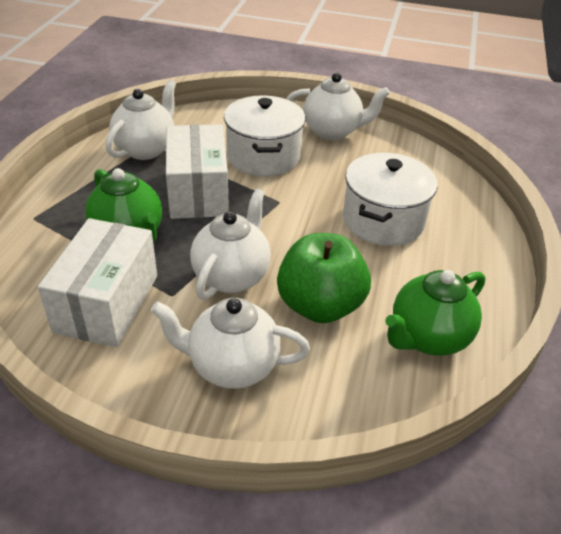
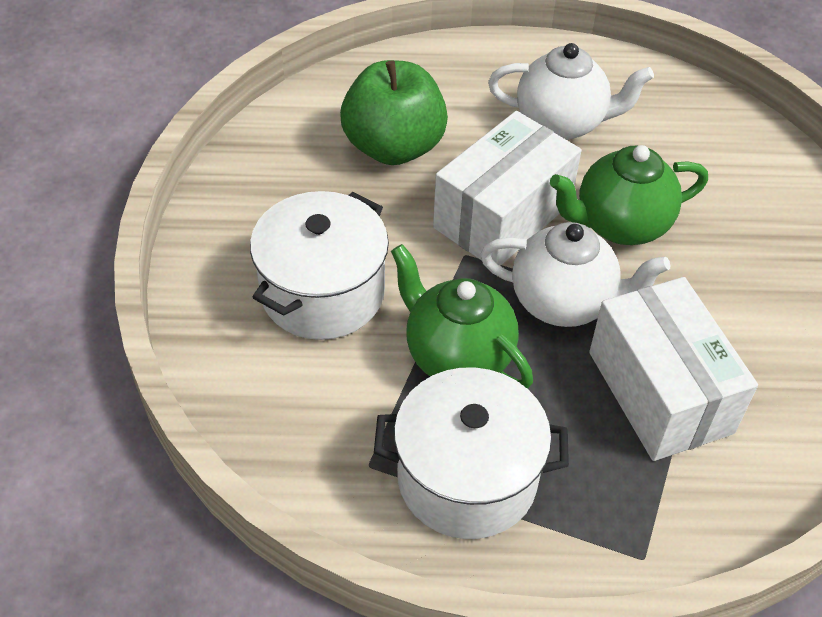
white teapot: 4 -> 2

